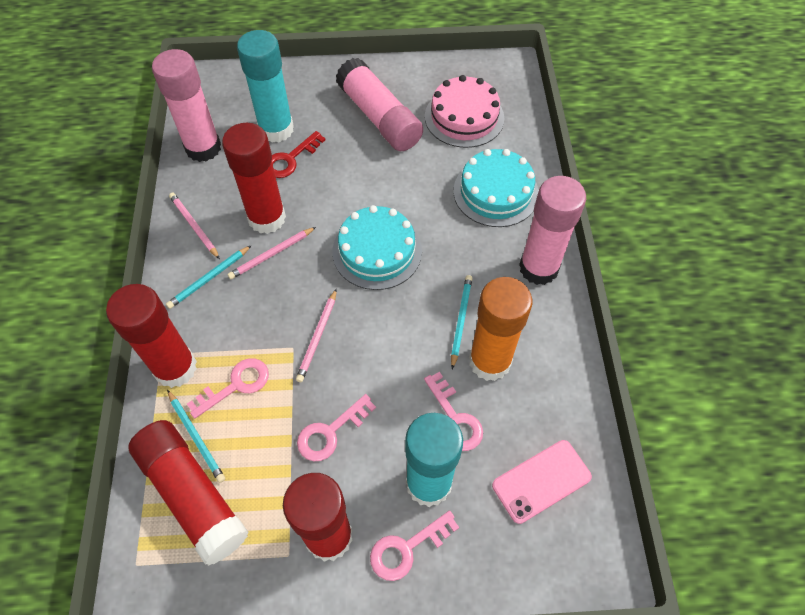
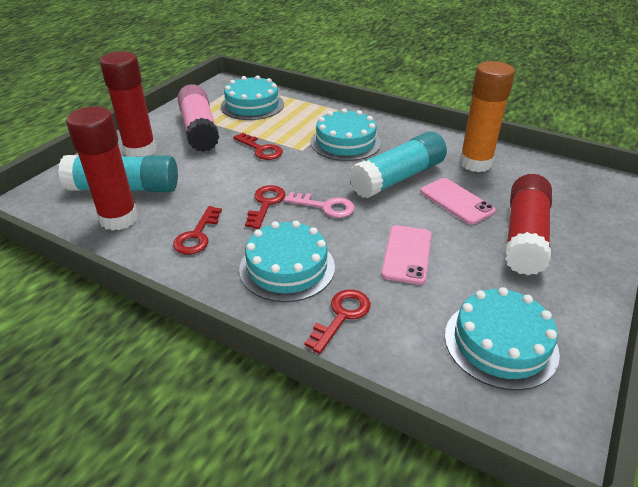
pink cake: 1 -> 0
pink glue stick: 3 -> 1
pink key: 4 -> 1
pink pencil: 3 -> 0
pink phone: 1 -> 2
red glue stick: 4 -> 3
red key: 1 -> 4
turquoise cake: 2 -> 4
turquoise pencil: 3 -> 0

